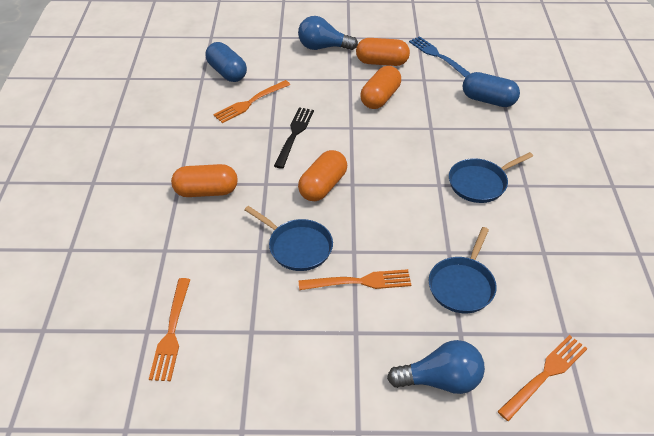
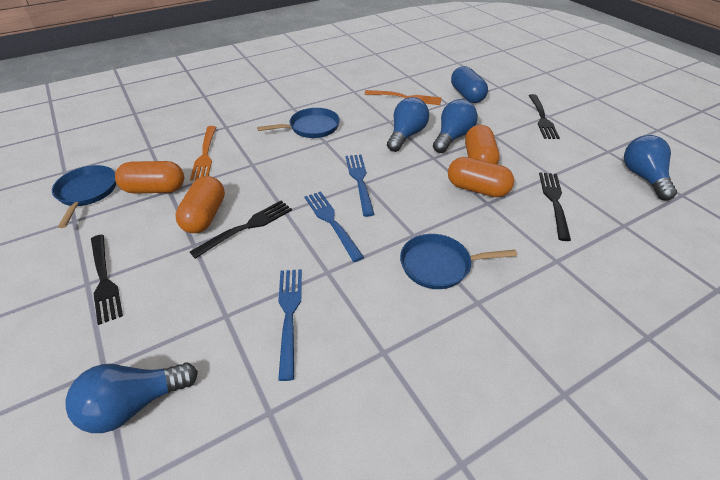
black fork: 1 -> 4
blue capsule: 2 -> 1
blue fork: 1 -> 3
blue light bulb: 2 -> 4
orange fork: 4 -> 2

